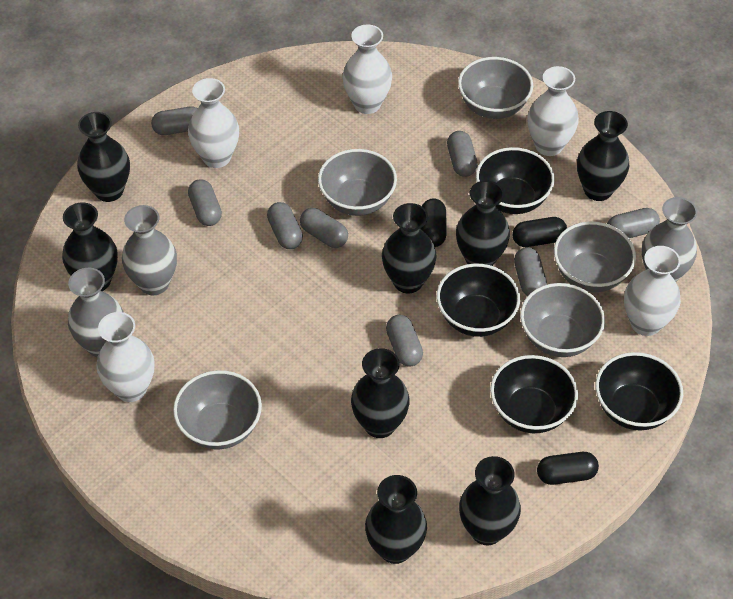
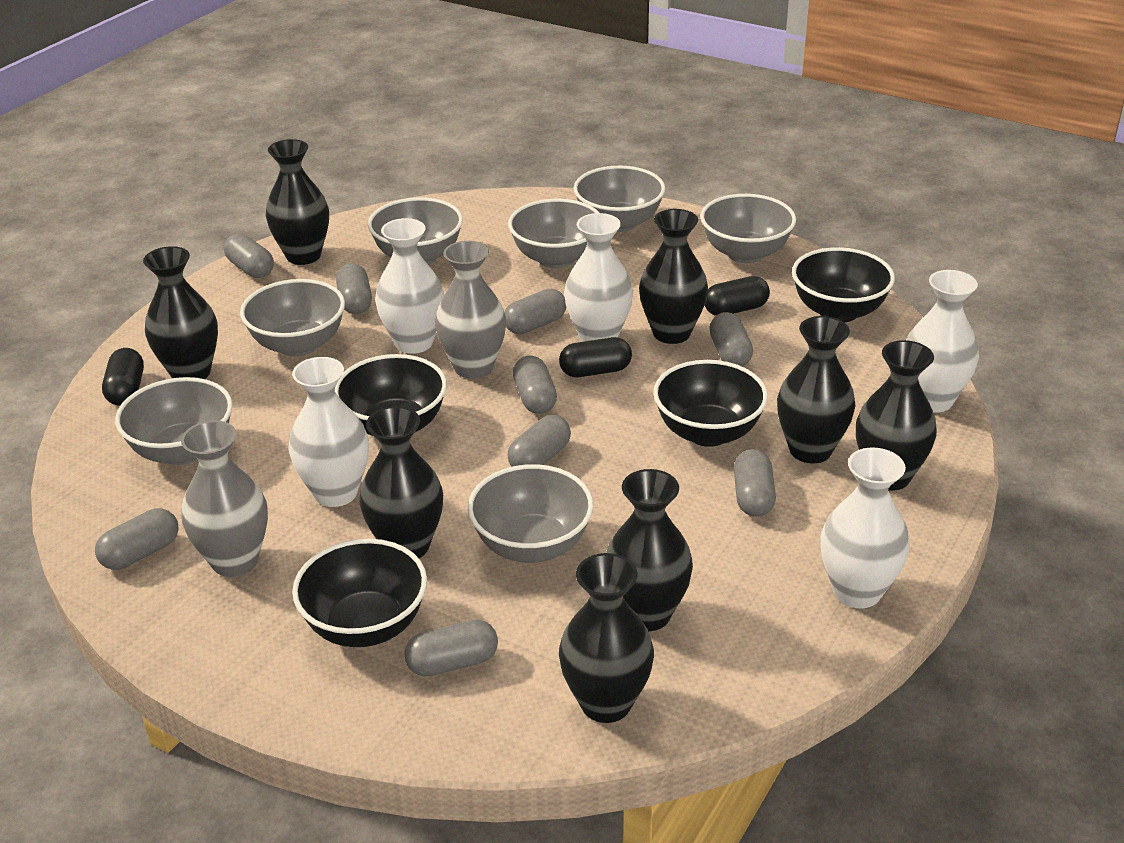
grey bowl: 5 -> 7
grey capsule: 8 -> 9
grey vase: 3 -> 2

